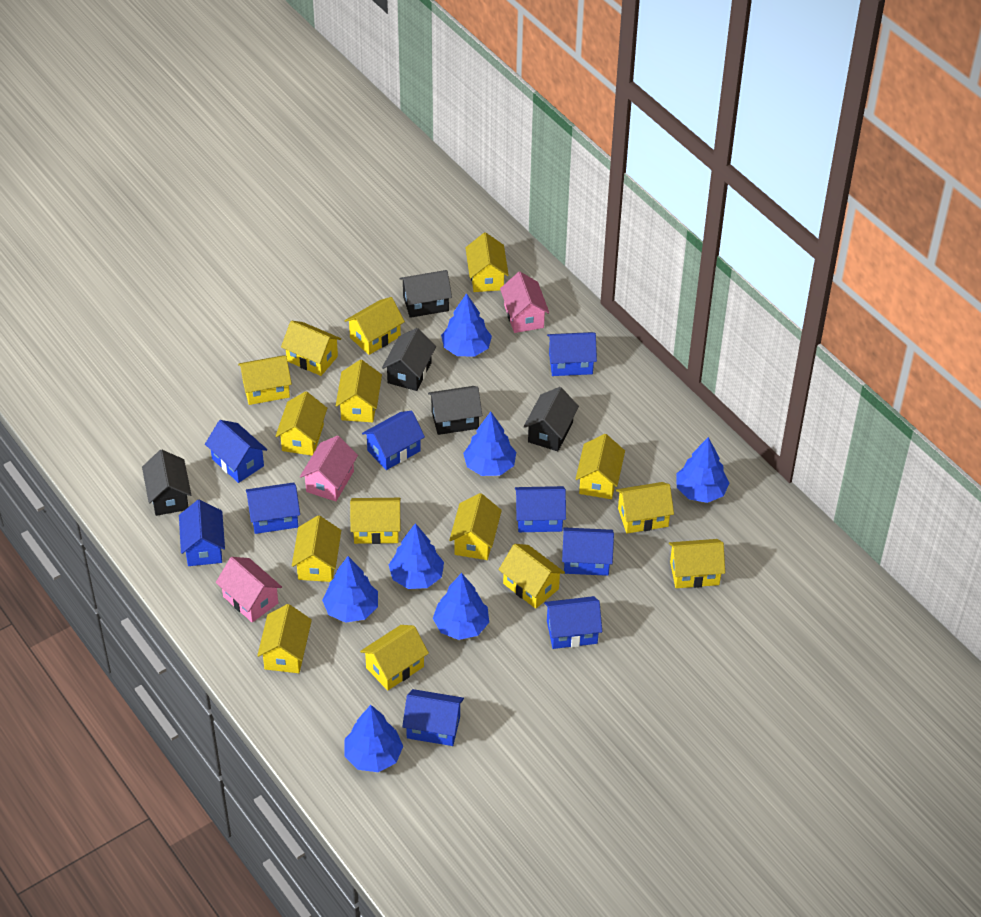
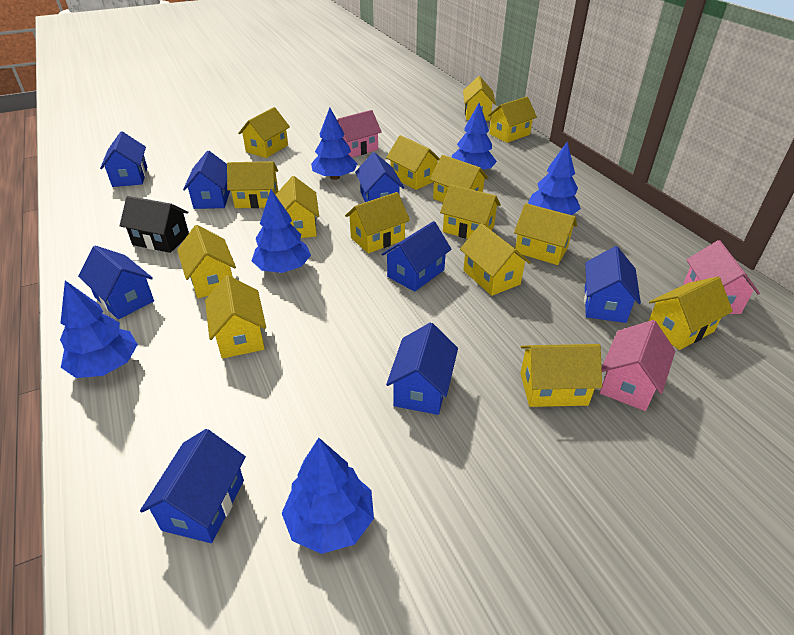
black house: 5 -> 1
blue house: 9 -> 8
blue tree: 7 -> 6

